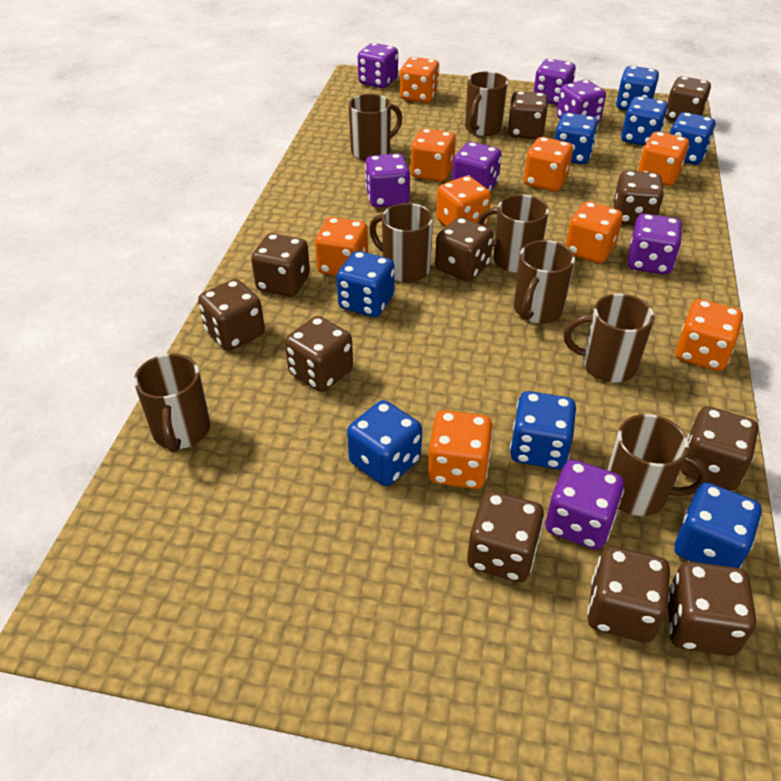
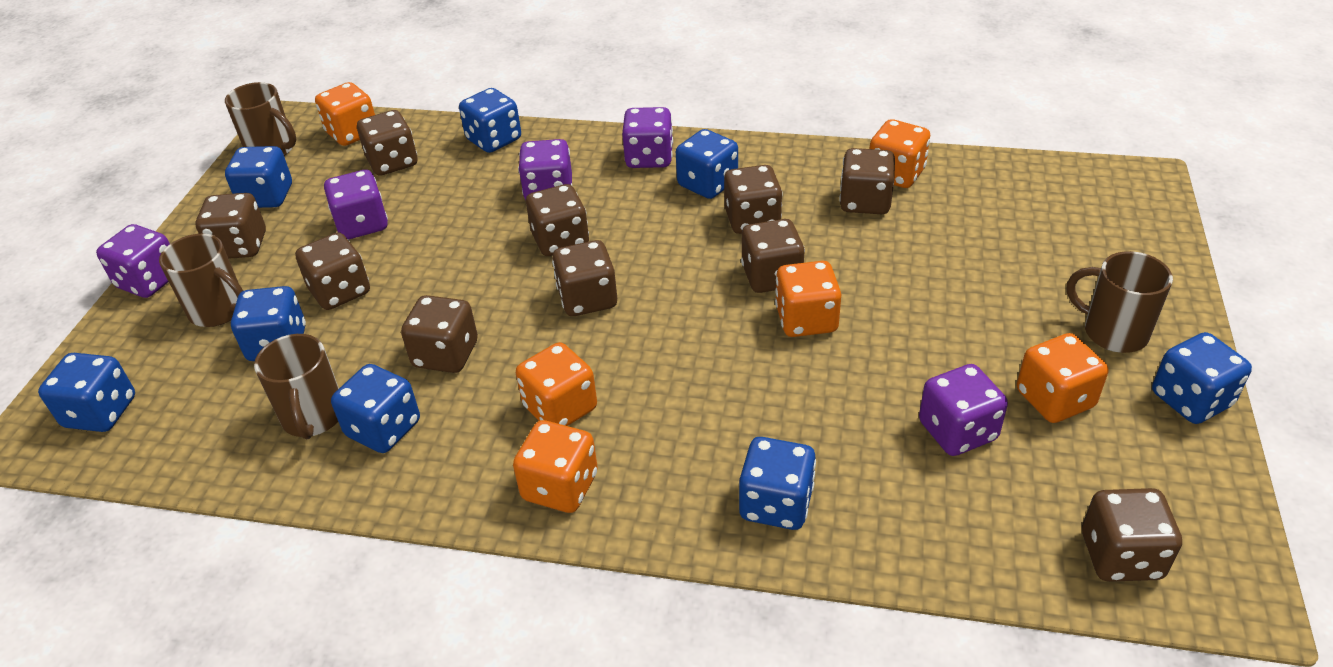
brown dice: 11 -> 10
brown mug: 8 -> 4
orange dice: 9 -> 6
purple dice: 7 -> 5

